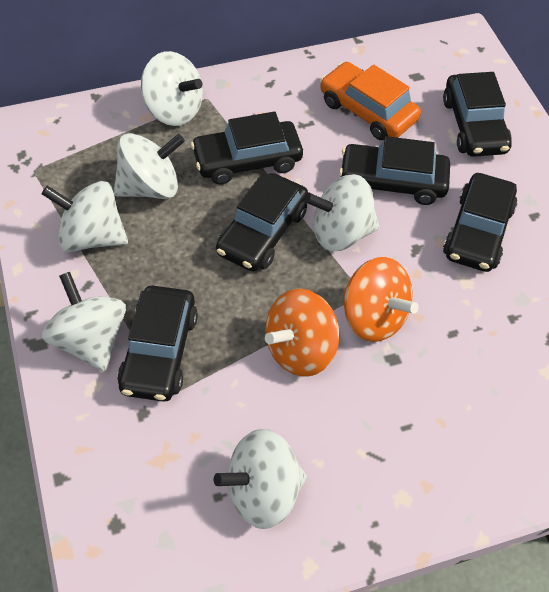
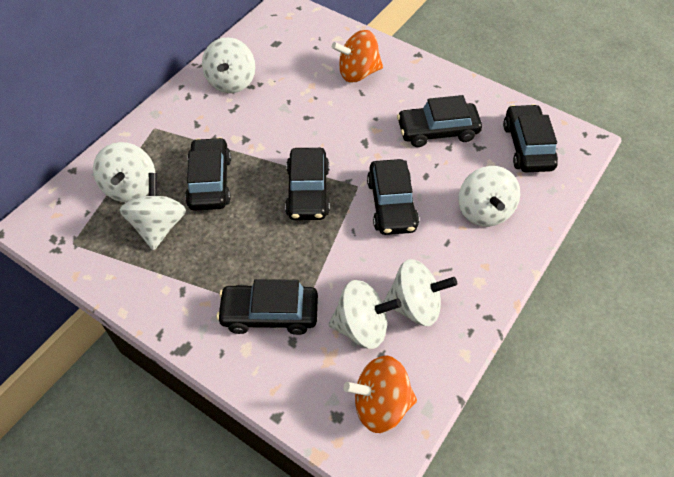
orange car: 1 -> 0

